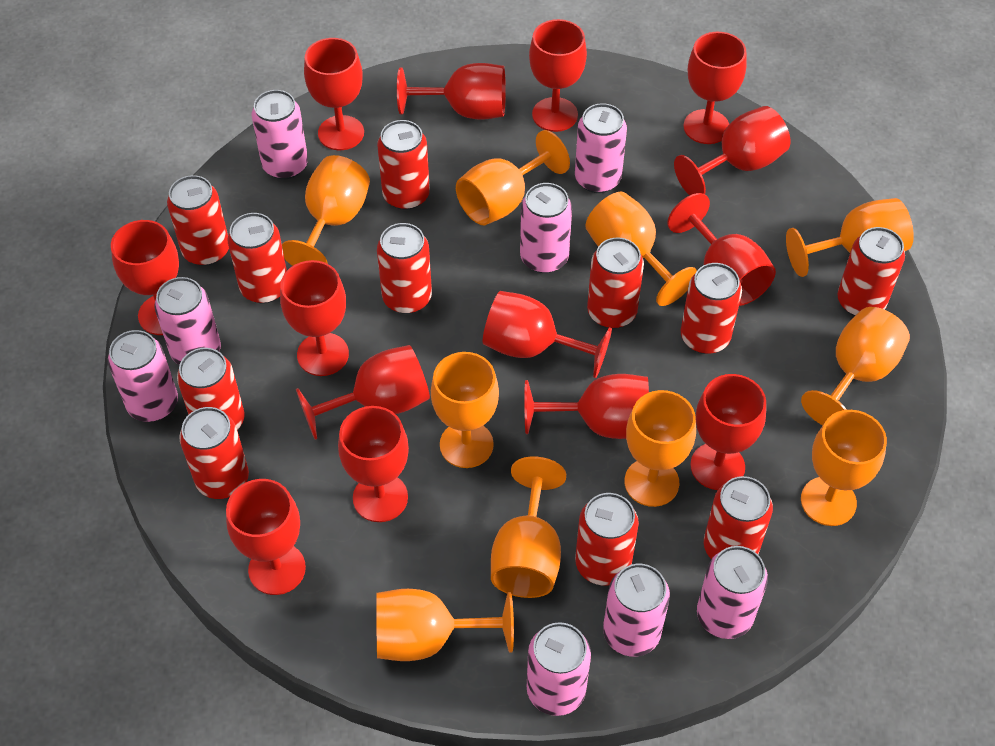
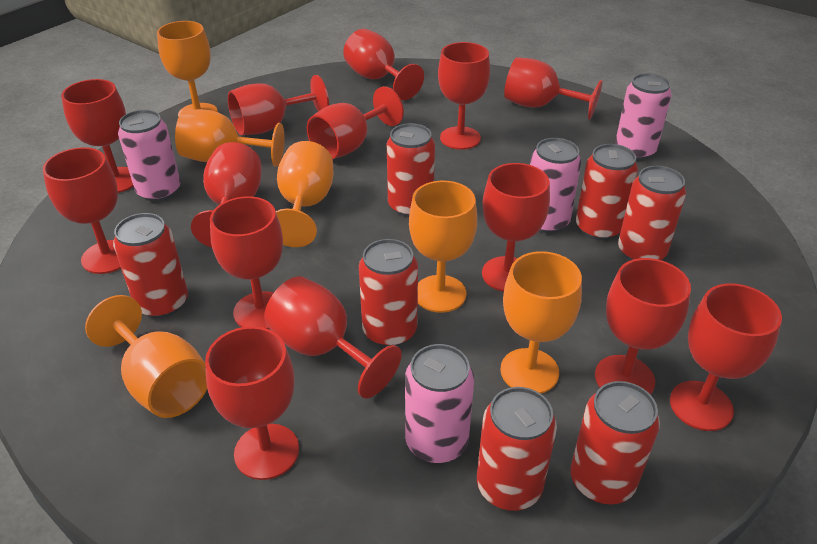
orange goblet: 10 -> 6
pink can: 8 -> 4
red can: 11 -> 7

